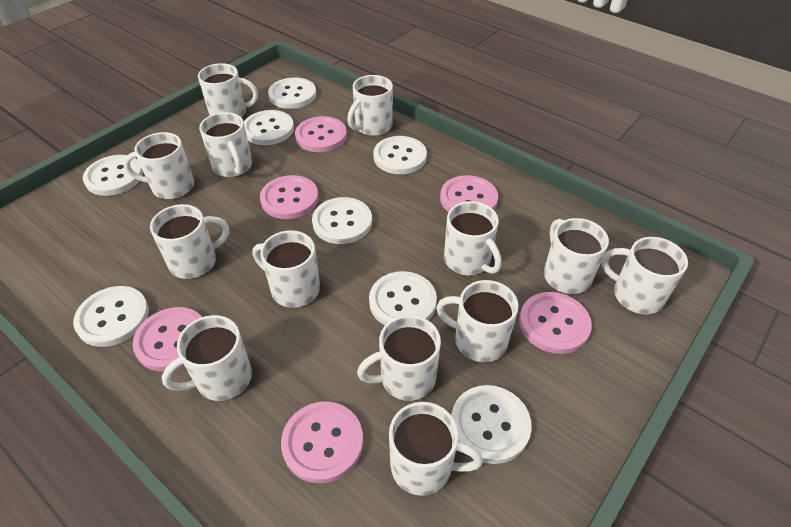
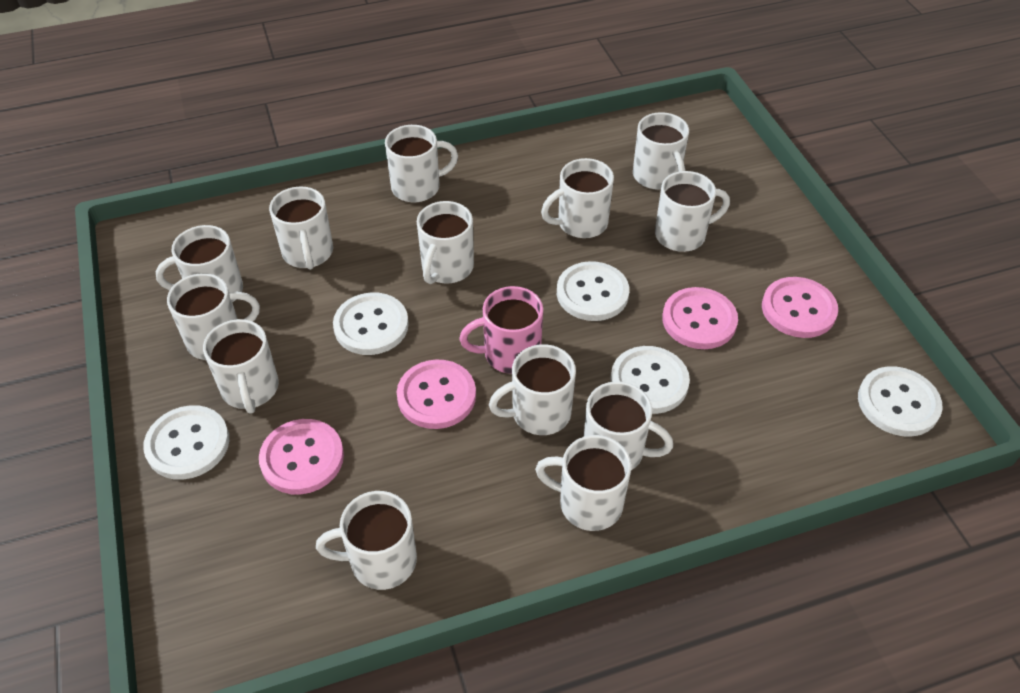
pink button: 6 -> 4
pink mug: 0 -> 1
white button: 8 -> 5

